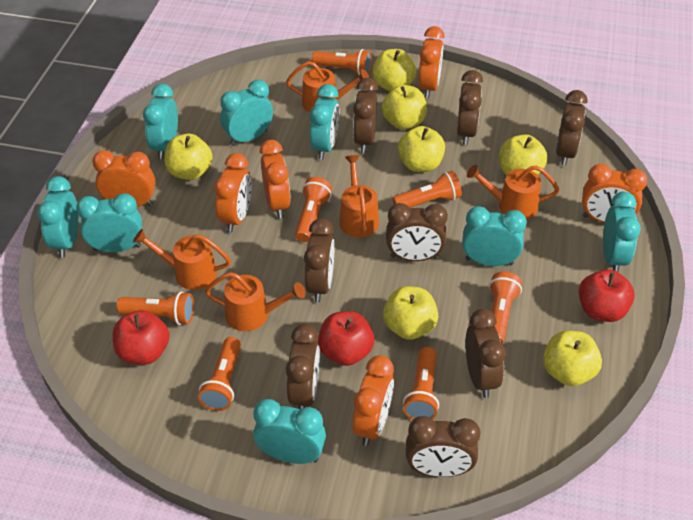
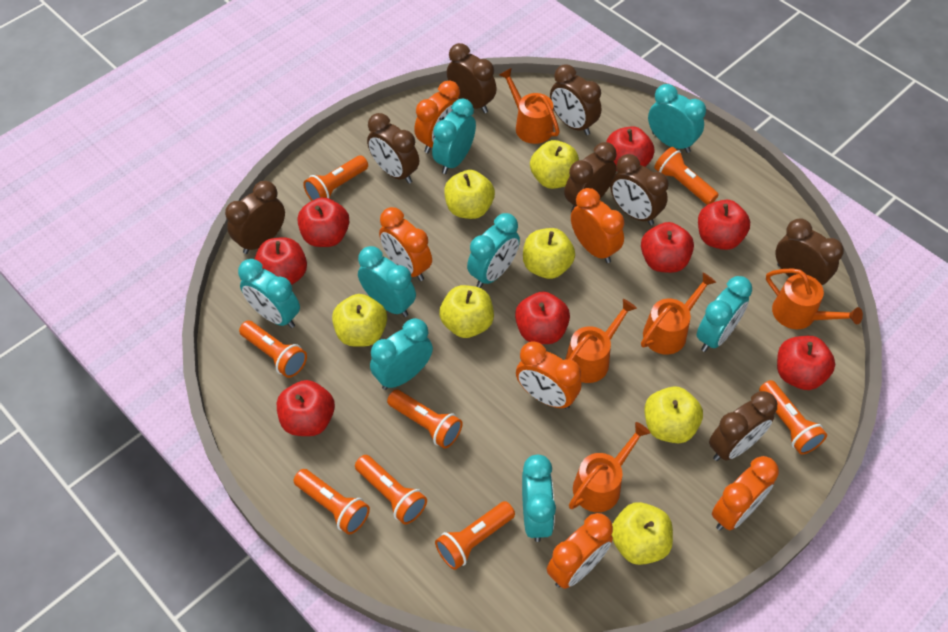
orange flashlight: 7 -> 8
red apple: 3 -> 8

